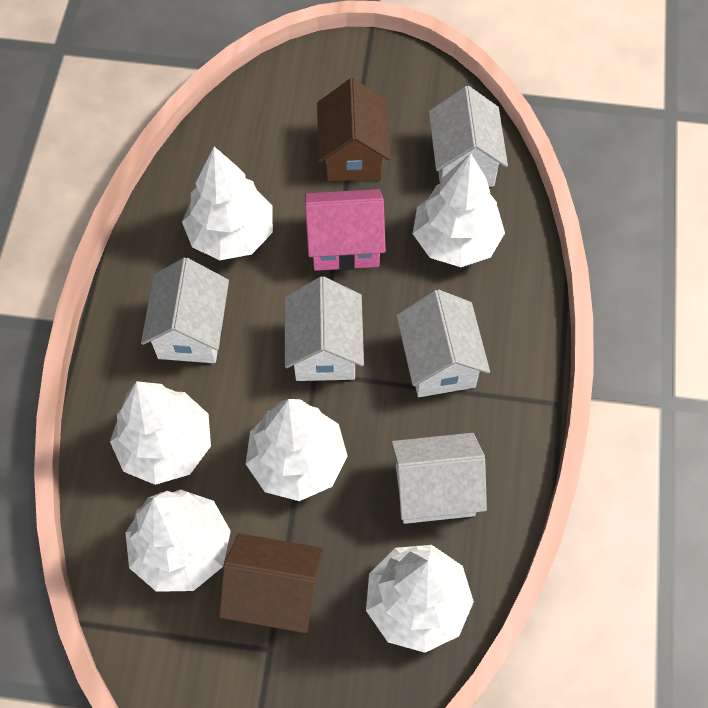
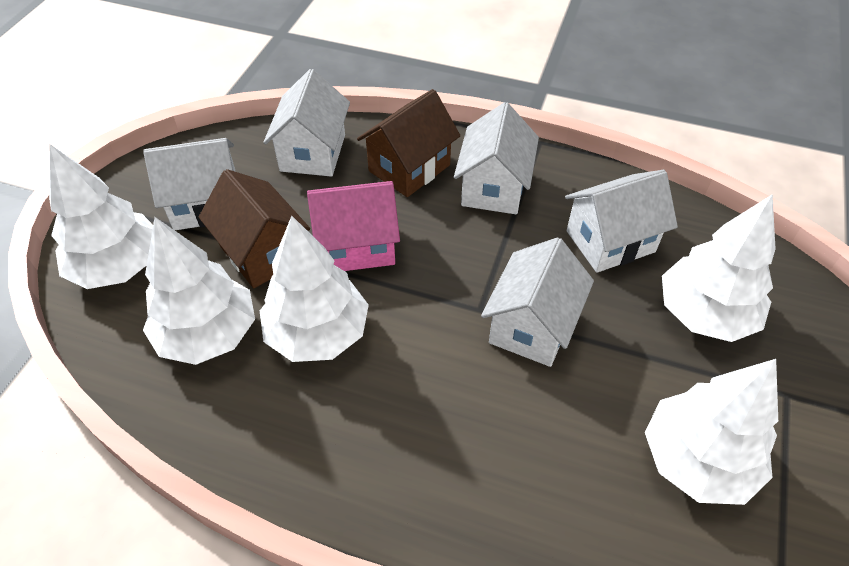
white tree: 6 -> 5

